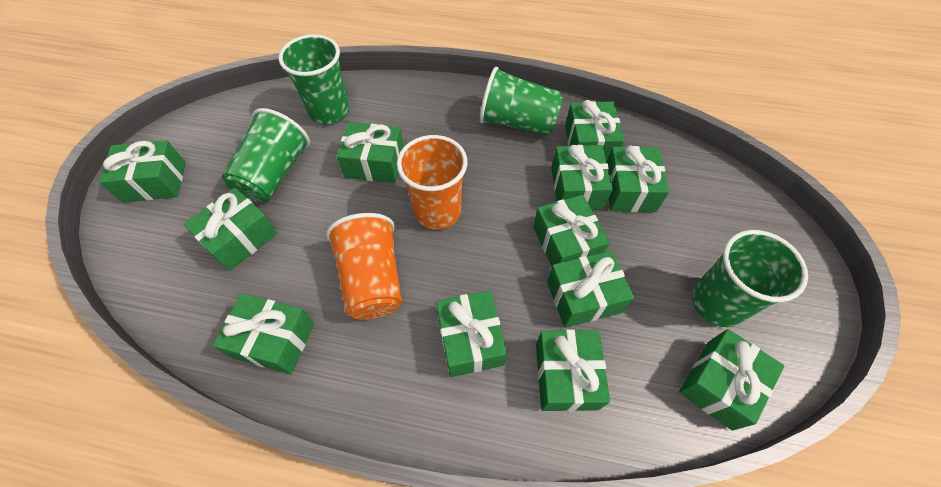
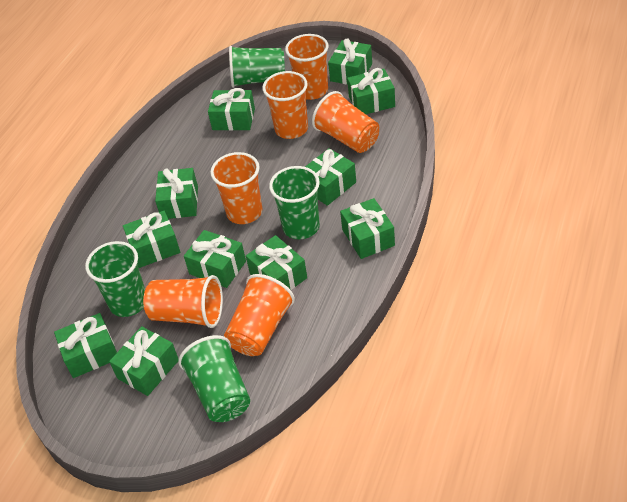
green gift: 12 -> 11
orange cup: 2 -> 6

